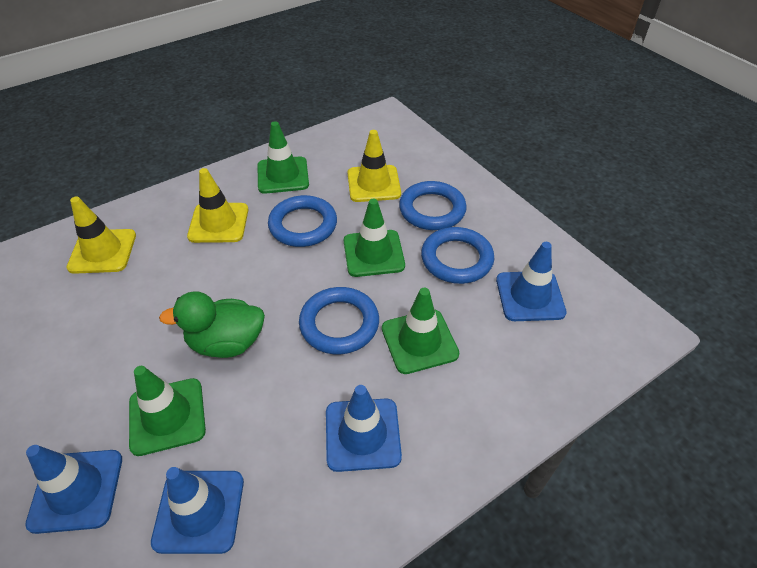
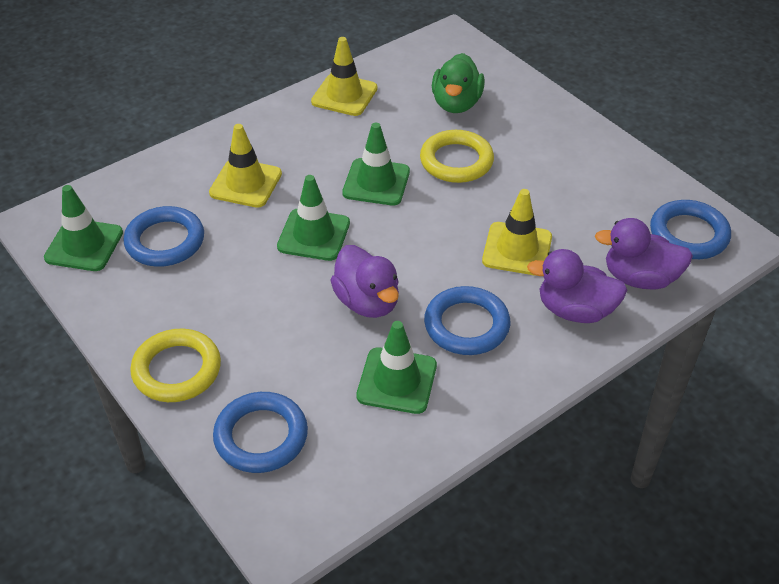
blue traffic cone: 4 -> 0
purple duck: 0 -> 3
yellow ring: 0 -> 2

